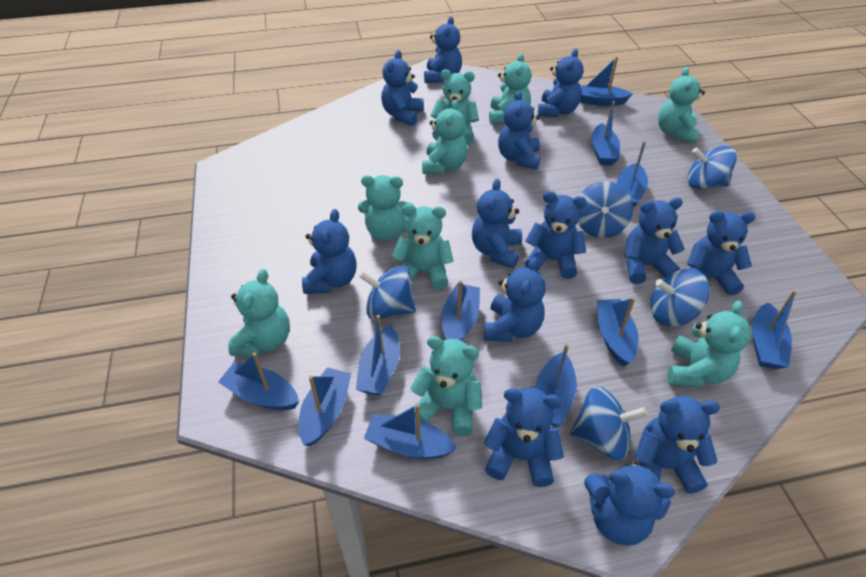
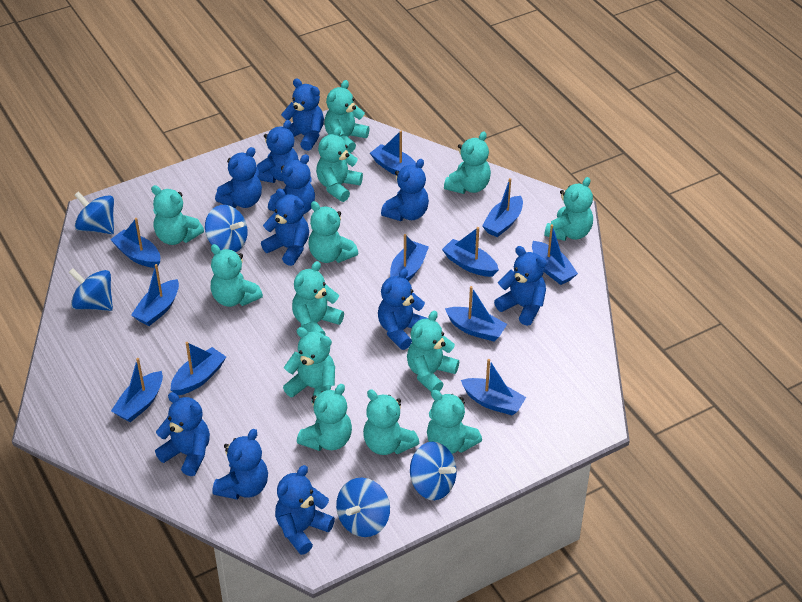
blue teddy bear: 13 -> 11
turquoise teddy bear: 9 -> 13

